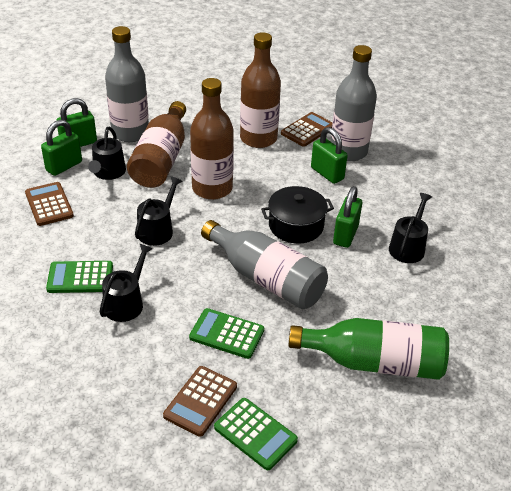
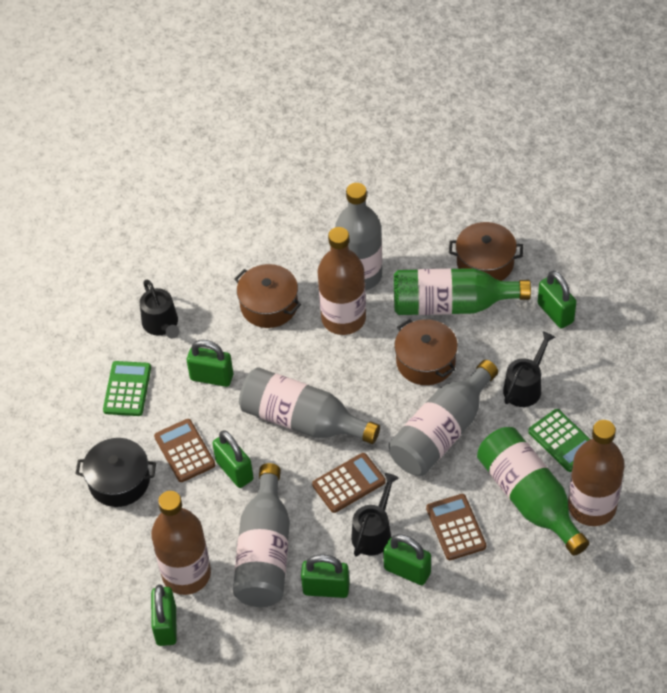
black watering can: 4 -> 3
brown pot: 0 -> 3
green bottle: 1 -> 2
green calculator: 3 -> 2
green padlock: 4 -> 6
grey bottle: 3 -> 4

